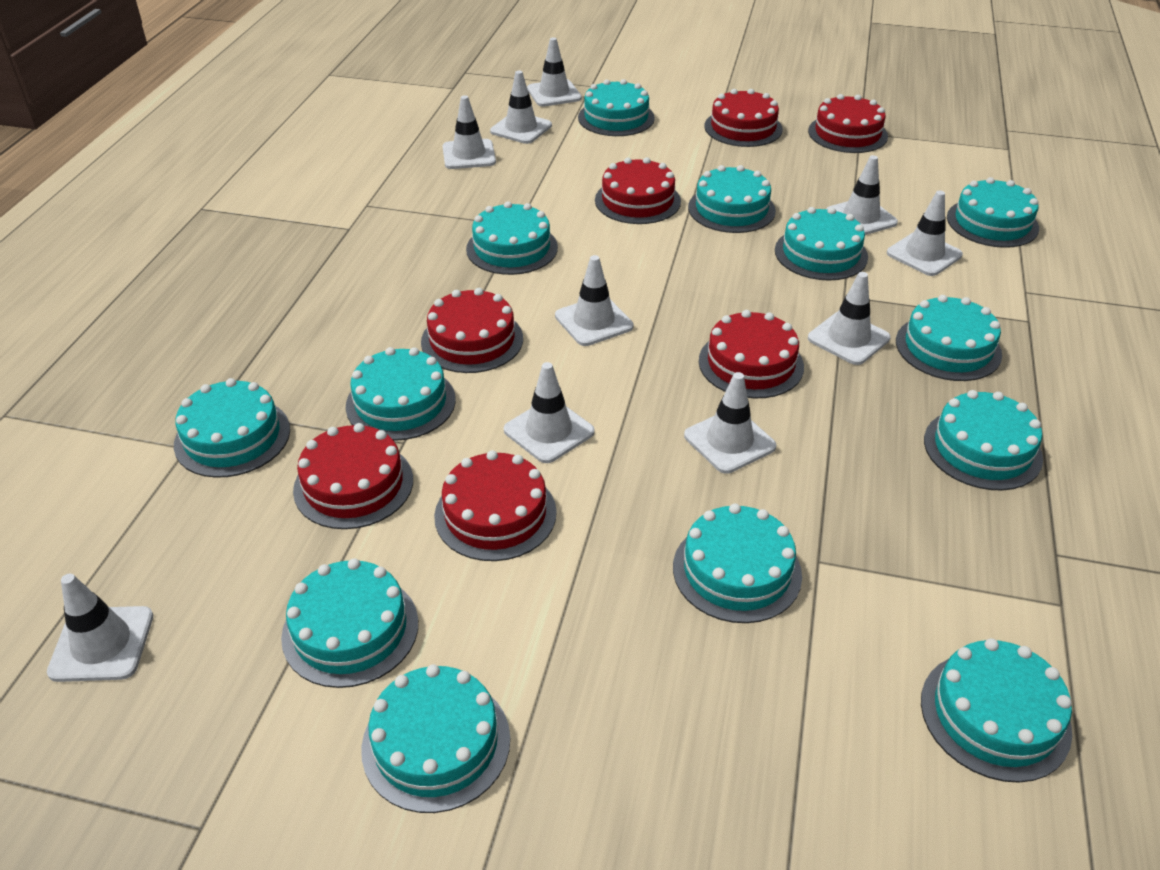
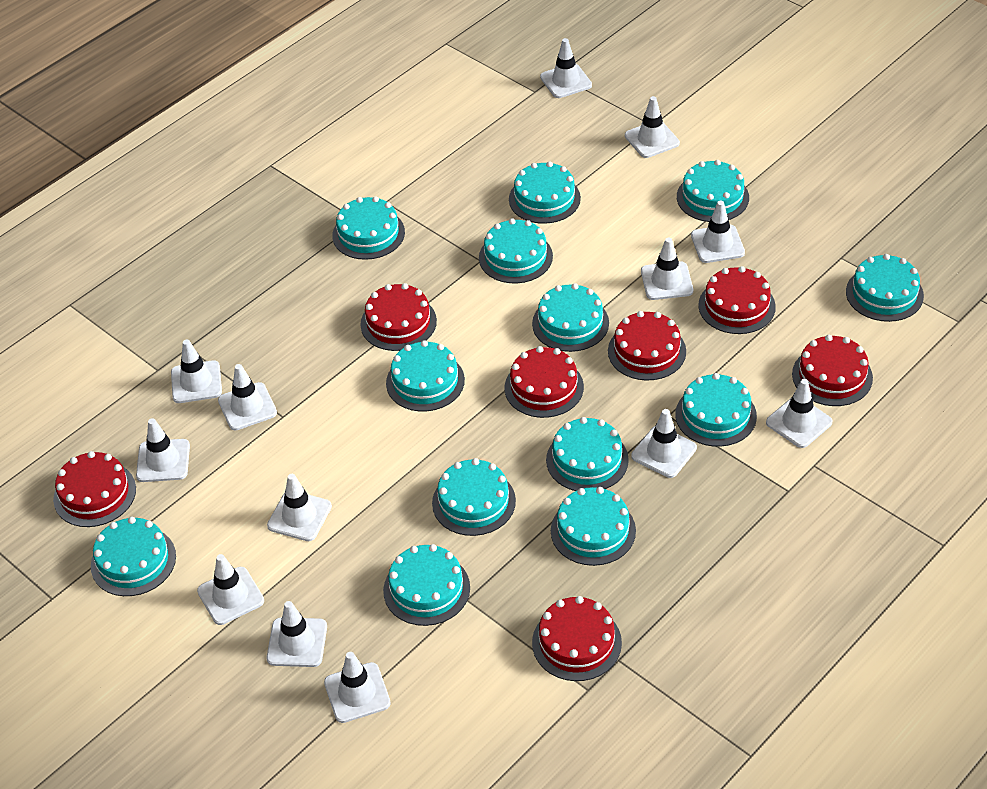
white traffic cone: 10 -> 13

